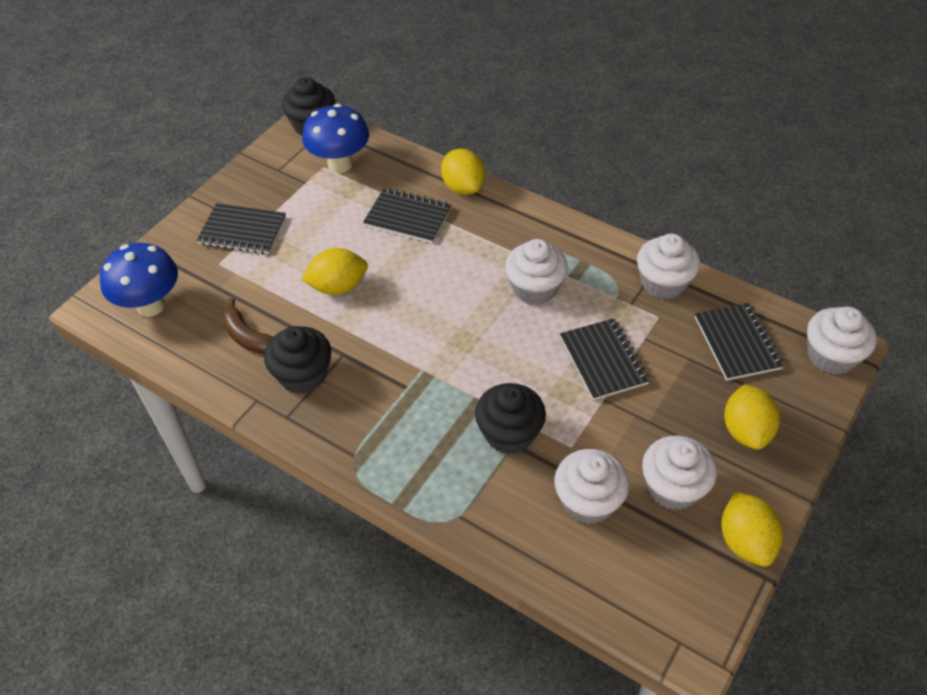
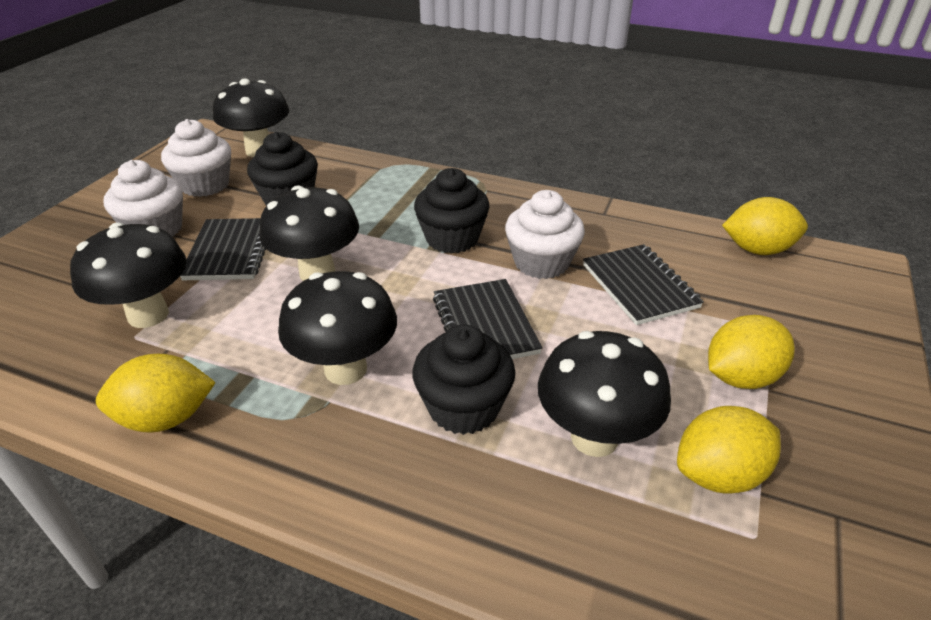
black mushroom: 0 -> 5
black notebook: 4 -> 3
blue mushroom: 2 -> 0
brown banana: 1 -> 0
white cupcake: 5 -> 3

